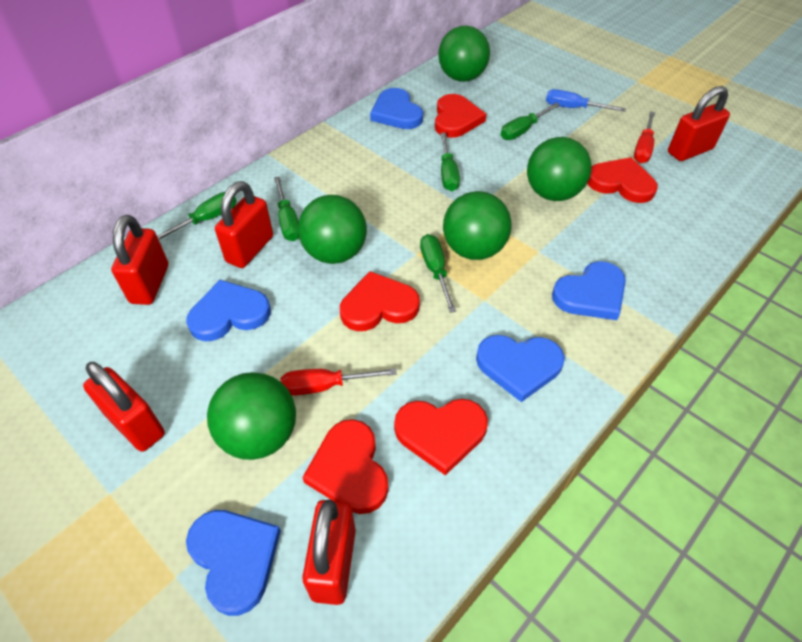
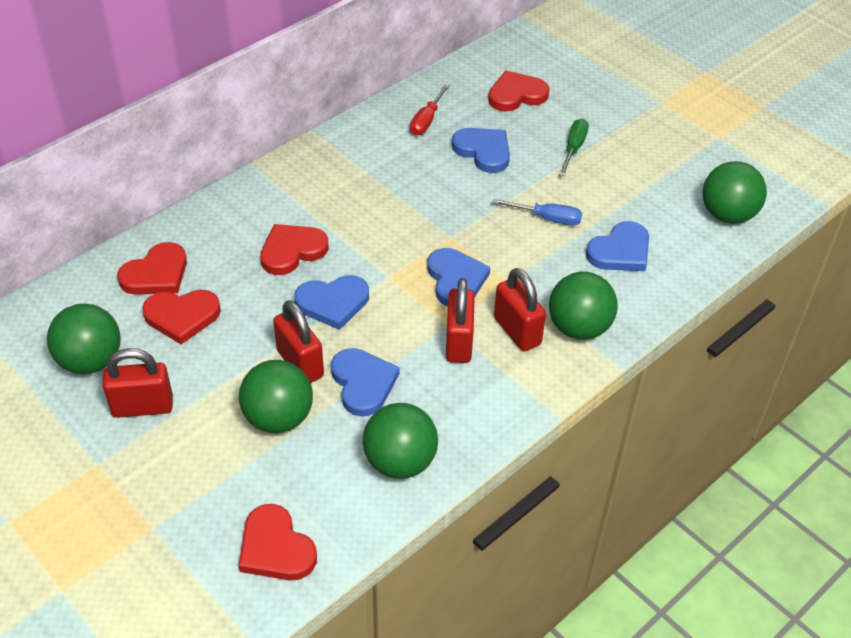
green screwdriver: 5 -> 1
red padlock: 5 -> 4
red screwdriver: 2 -> 1

